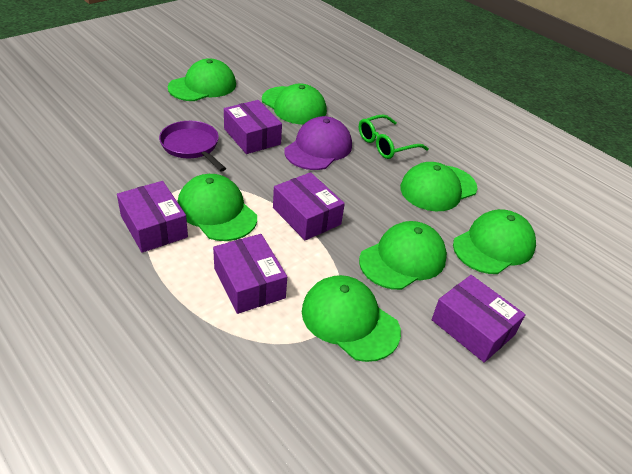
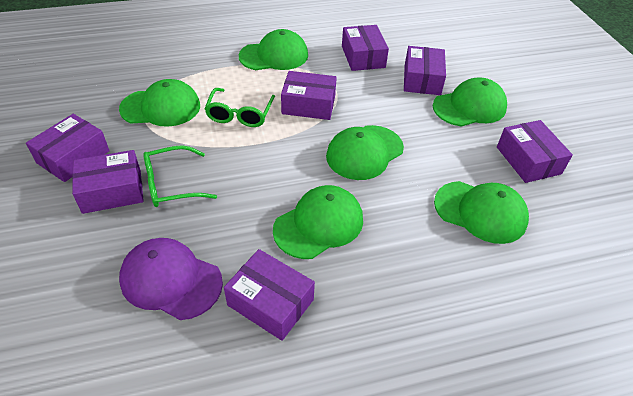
green cap: 7 -> 6
green glasses: 1 -> 2
purple box: 5 -> 7
purple pan: 1 -> 0

